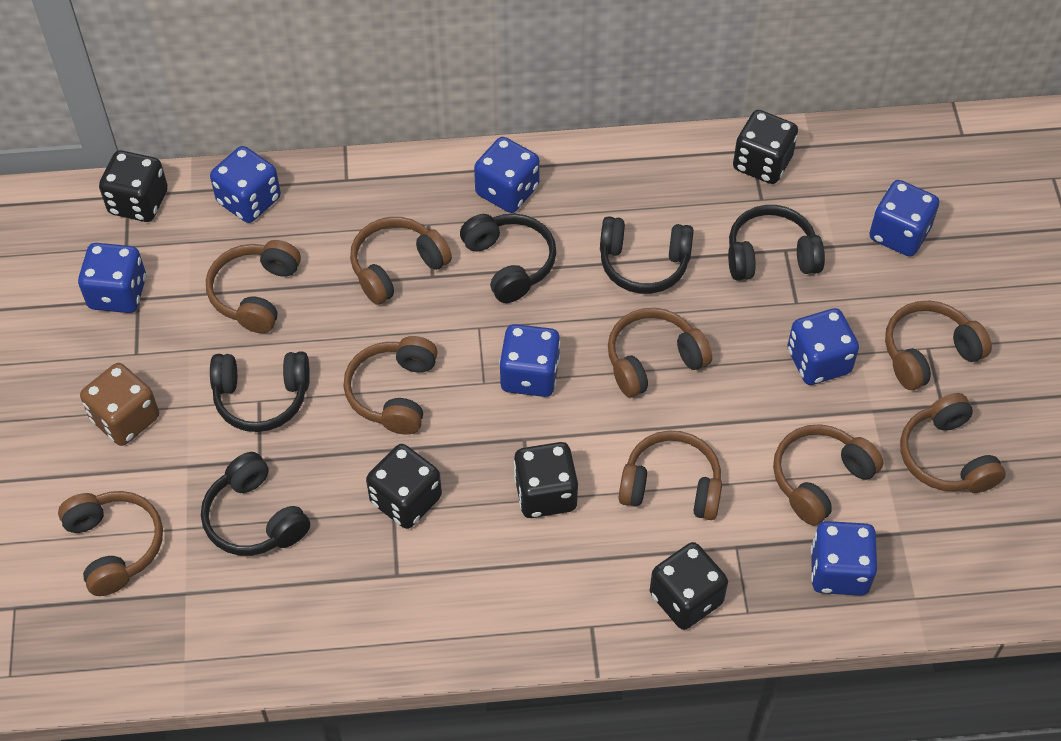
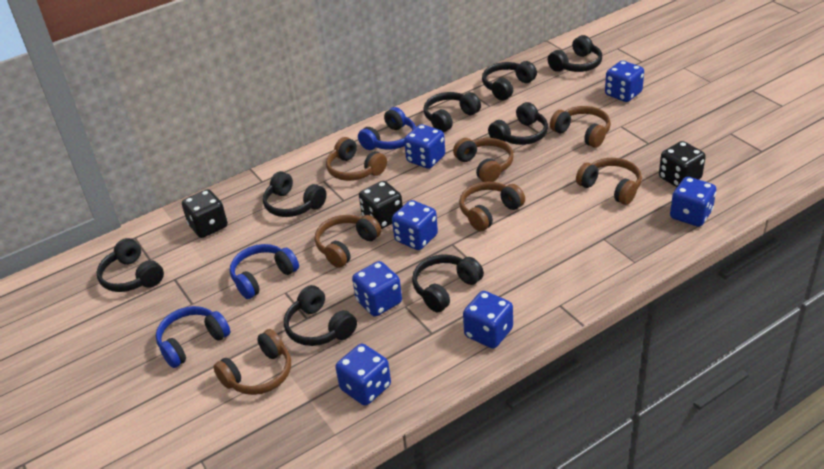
black dice: 5 -> 3
black headphones: 5 -> 8
blue headphones: 0 -> 3
brown dice: 1 -> 0
brown headphones: 9 -> 7

